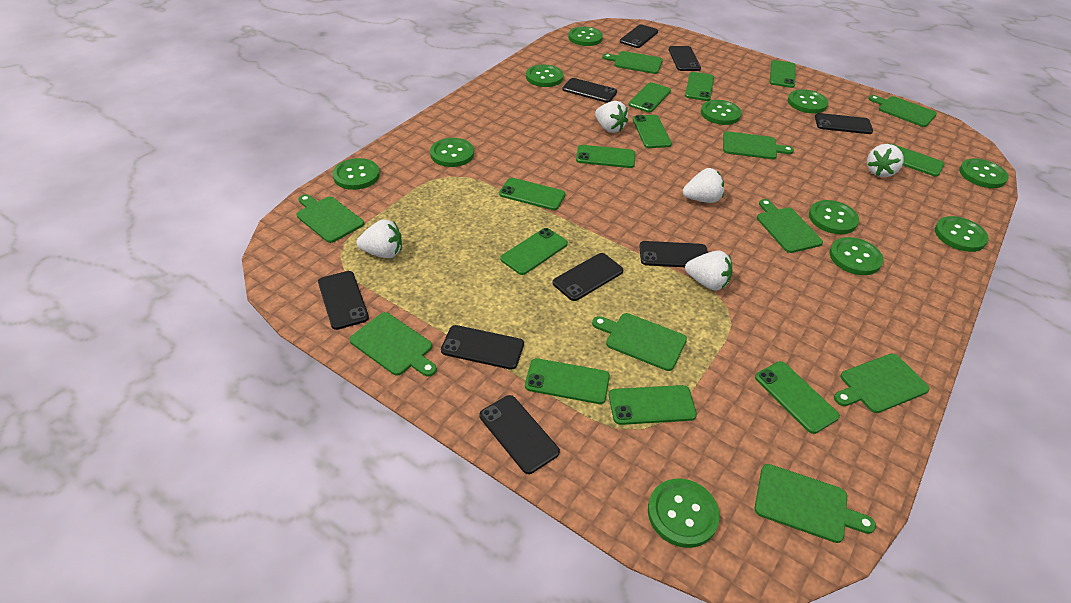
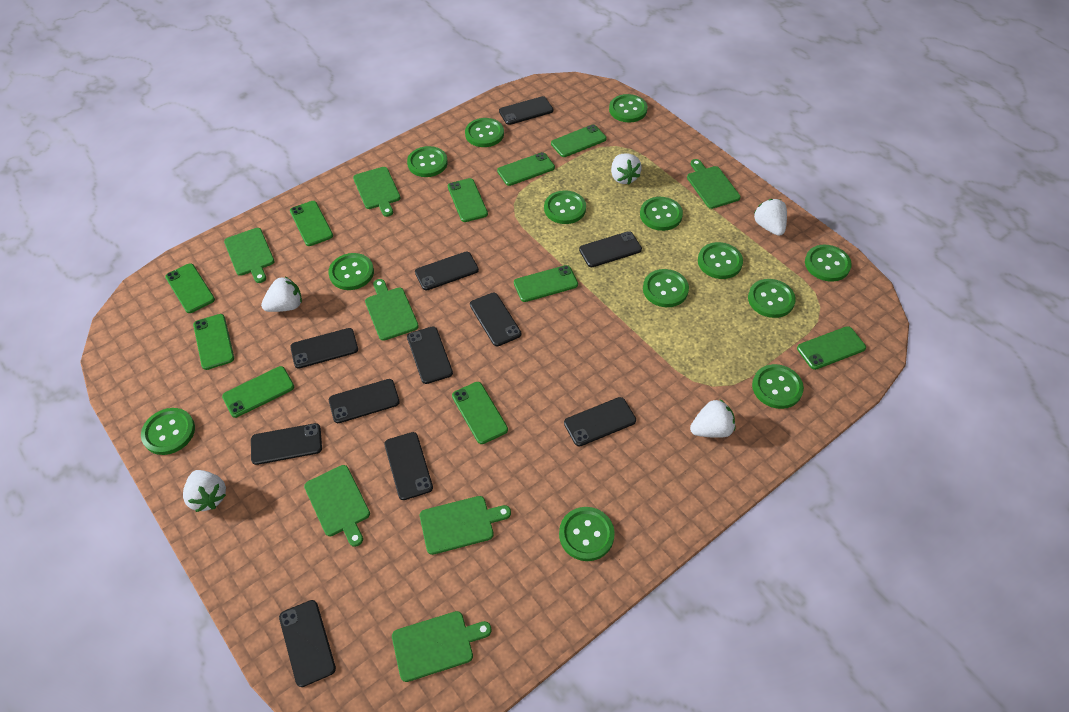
black phone: 9 -> 11
green button: 11 -> 13
green cutting board: 9 -> 7
green phone: 11 -> 10

